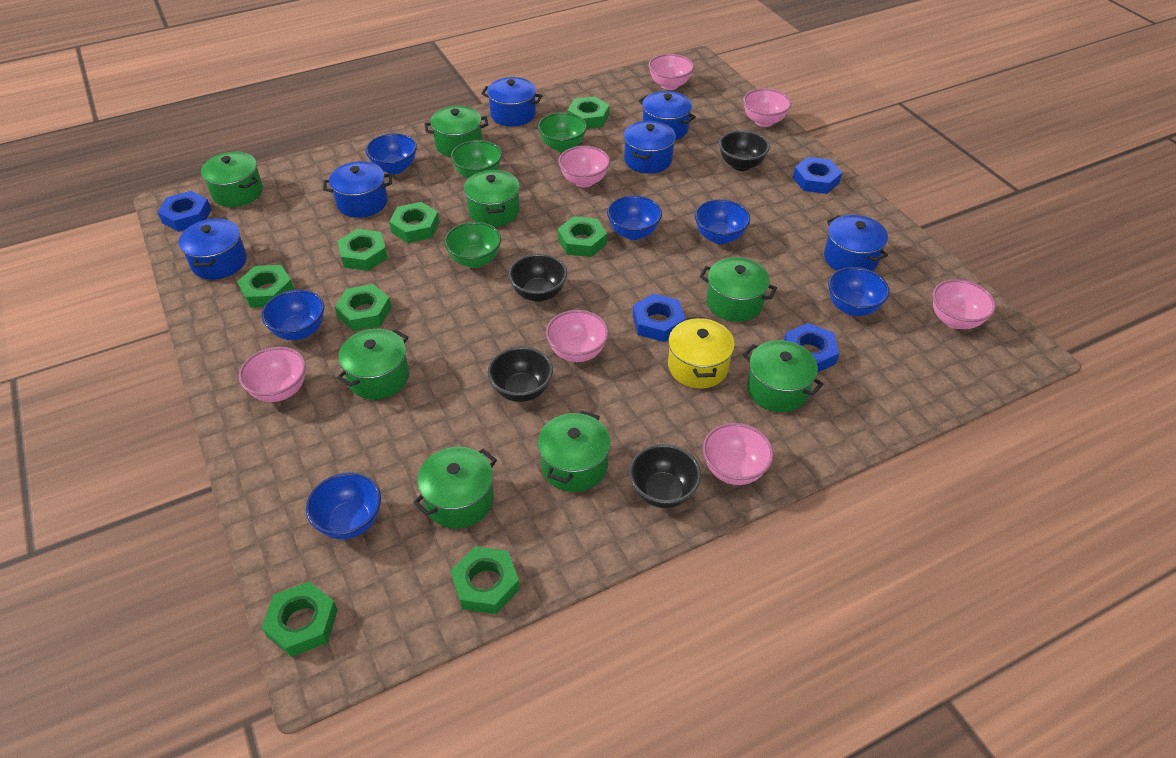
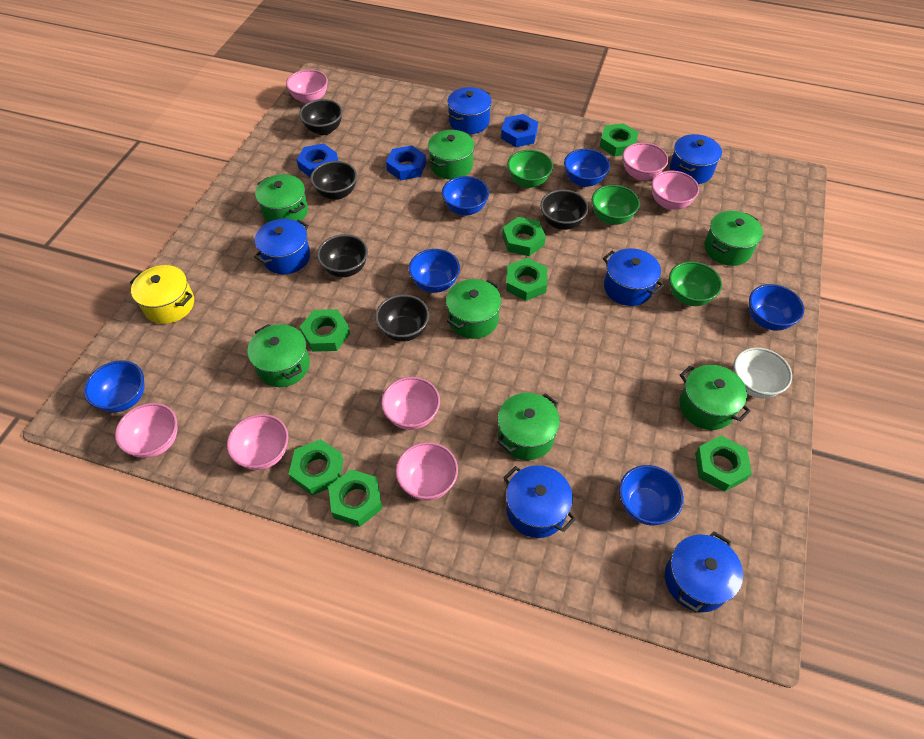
black bowl: 4 -> 5
blue nut: 4 -> 3
green nut: 8 -> 7
green pot: 8 -> 7
white bowl: 0 -> 1

